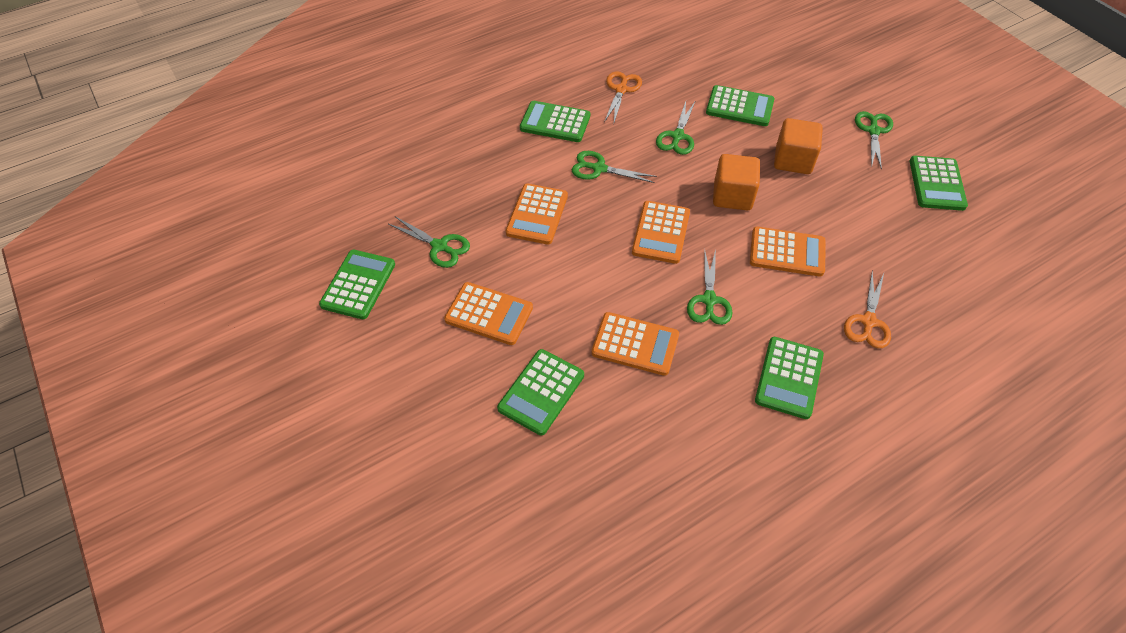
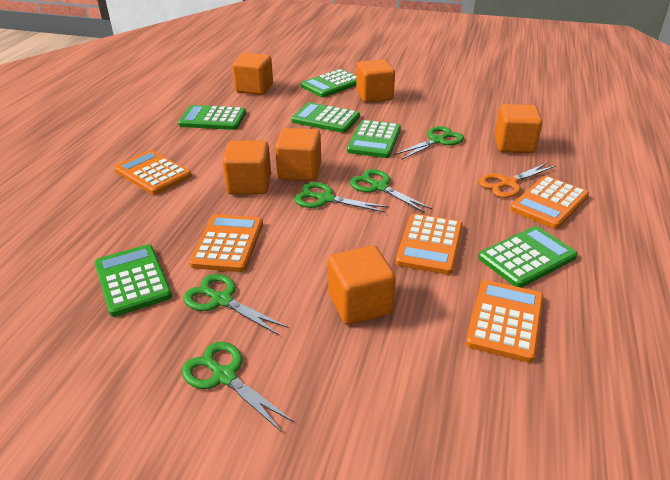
orange cube: 2 -> 6
orange scissors: 2 -> 1

